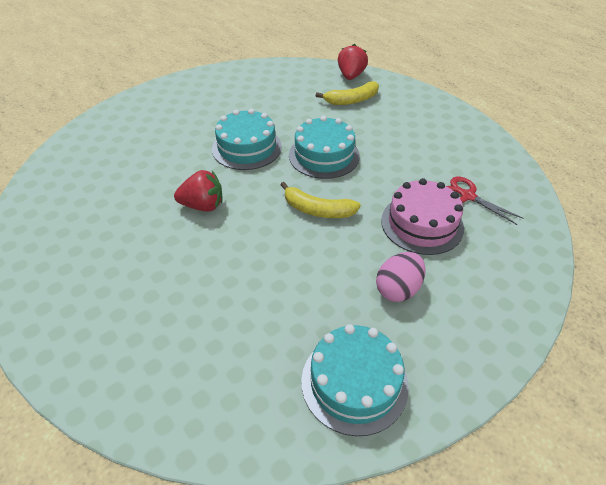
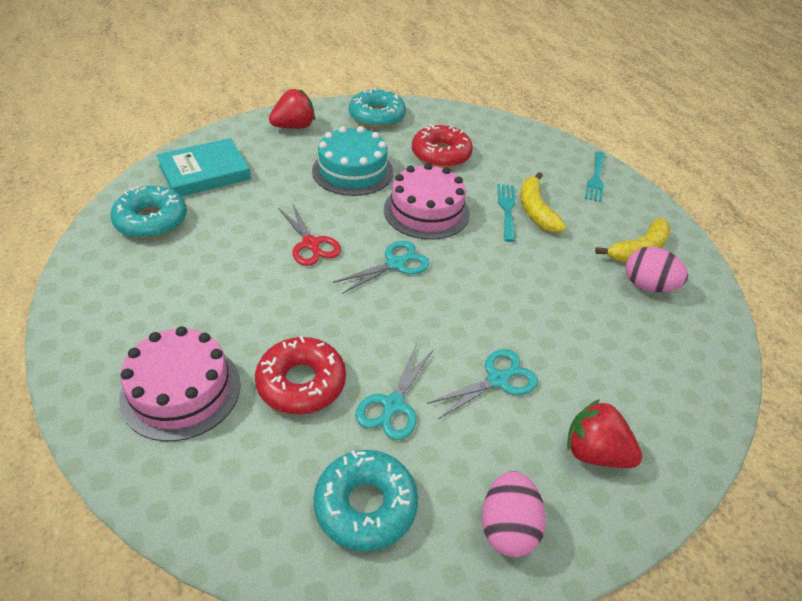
pink cake: 1 -> 2
pink egg: 1 -> 2
red donut: 0 -> 2
turquoise book: 0 -> 1
turquoise cake: 3 -> 1
turquoise donut: 0 -> 3
turquoise fork: 0 -> 2
turquoise scissors: 0 -> 3

